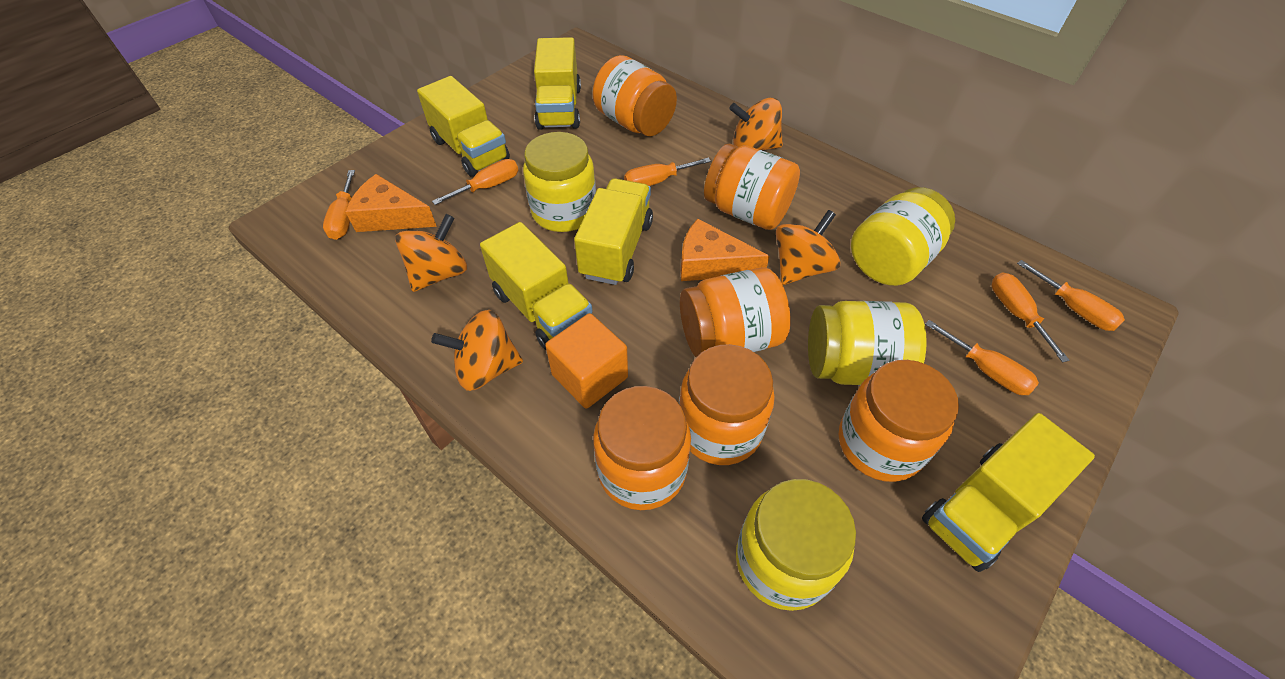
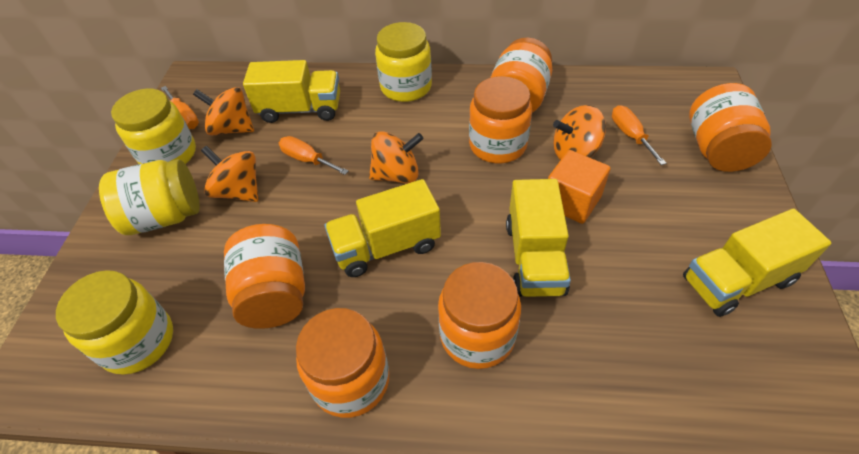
orange cheese: 2 -> 0
orange screwdriver: 6 -> 3
yellow truck: 5 -> 4

